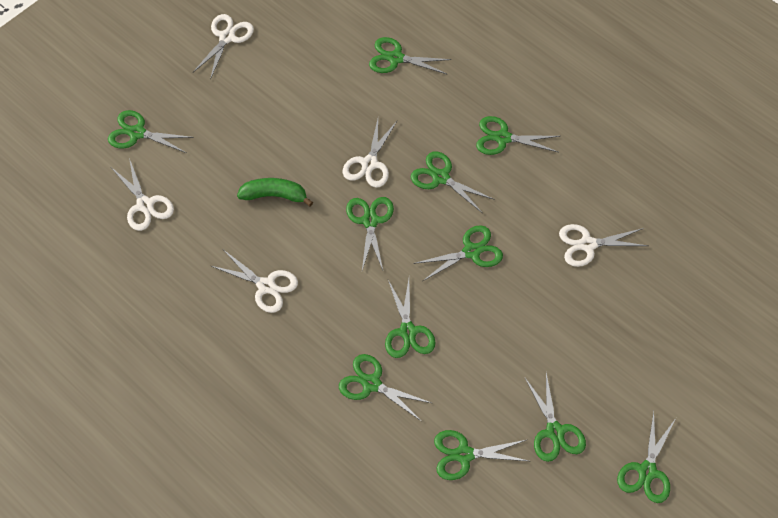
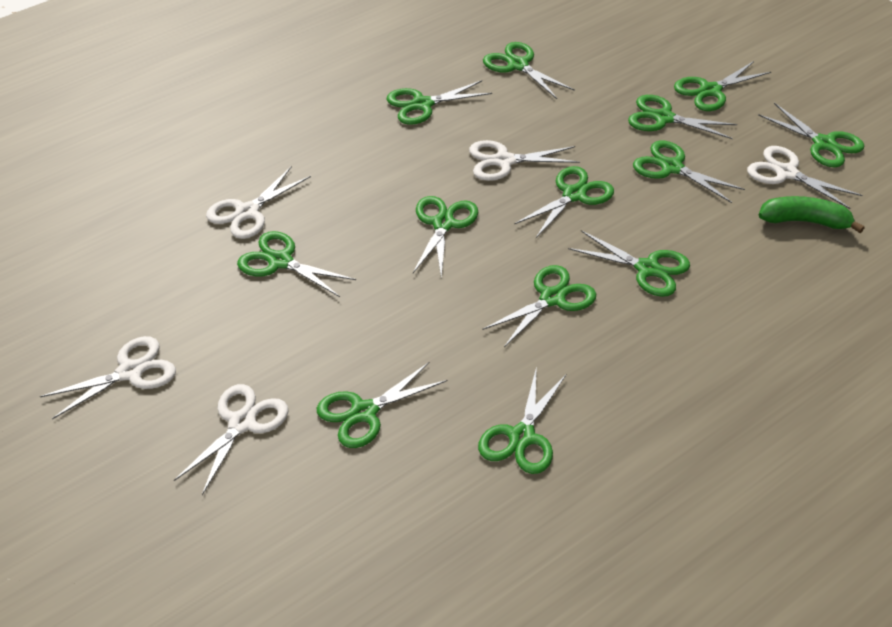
green scissors: 11 -> 13

